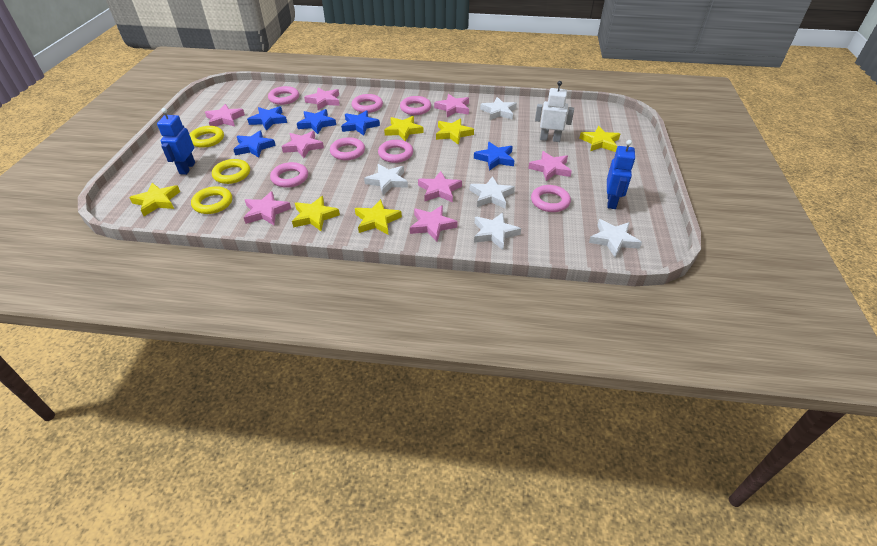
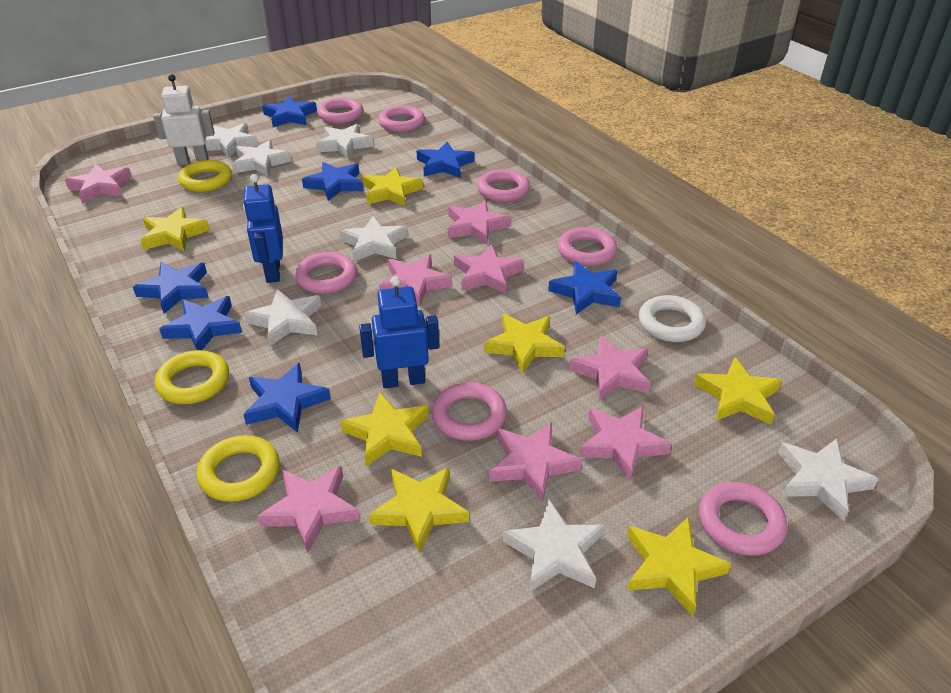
blue star: 5 -> 7
white ring: 0 -> 1
white star: 5 -> 7
yellow star: 6 -> 7

